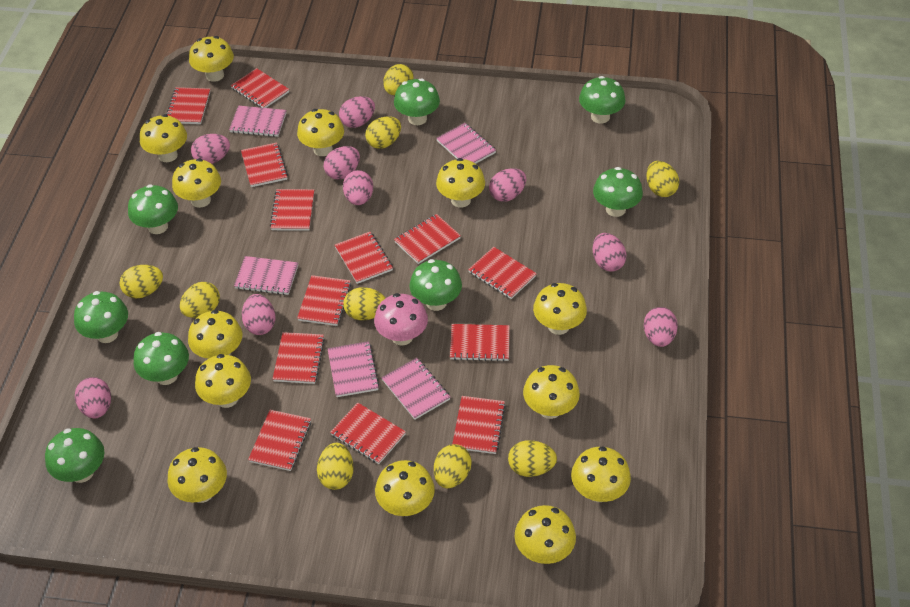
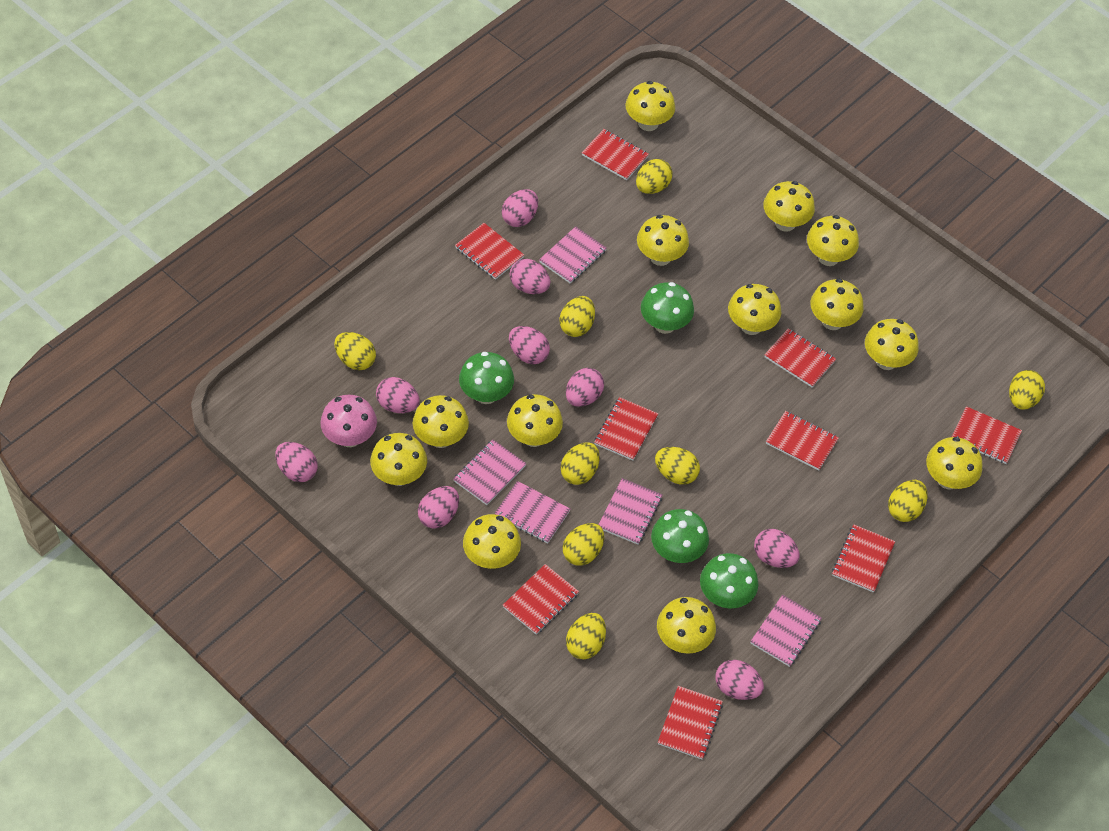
green mushroom: 8 -> 4
red notebook: 13 -> 9

